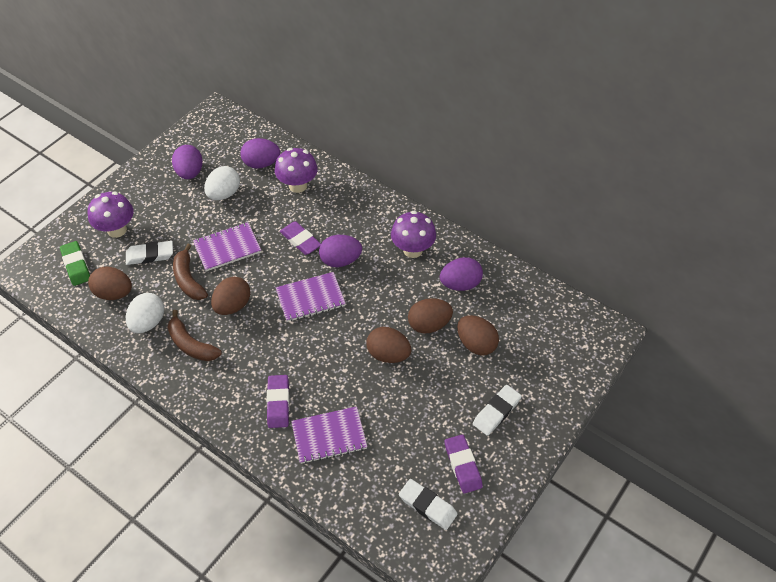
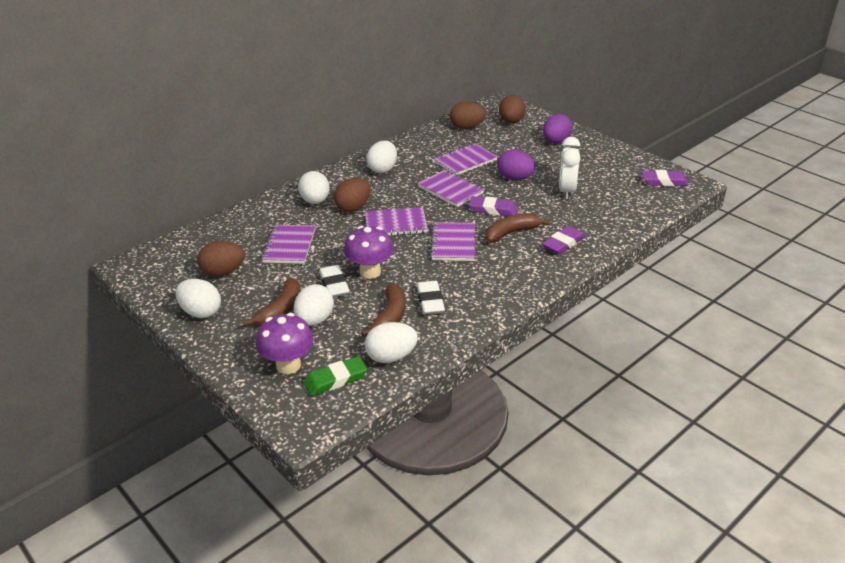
brown banana: 2 -> 3
brown egg: 5 -> 4
purple egg: 4 -> 2
purple mushroom: 3 -> 2
purple notebook: 3 -> 5
white clock: 0 -> 1
white egg: 2 -> 5
white eraser: 3 -> 2

